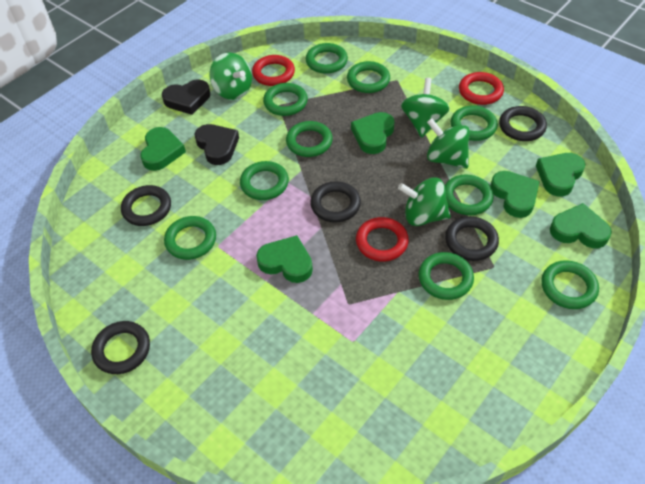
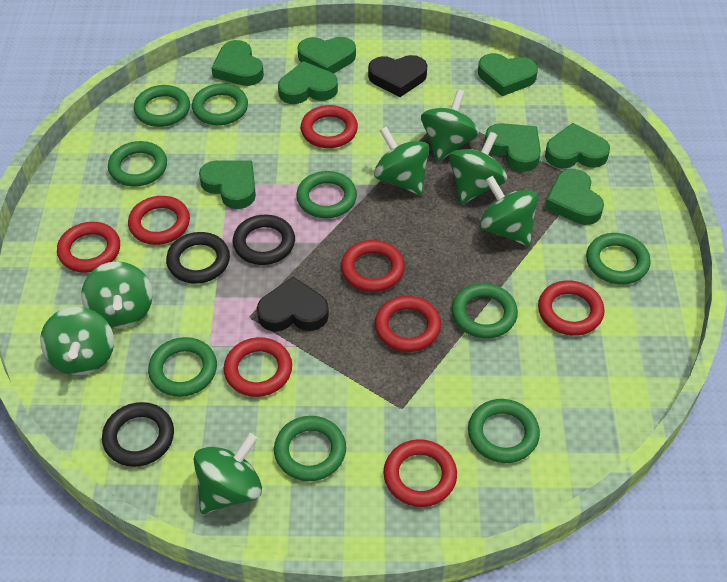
black ring: 5 -> 3
green heart: 6 -> 8
green ring: 10 -> 9
green spinning top: 4 -> 7
red ring: 3 -> 8

